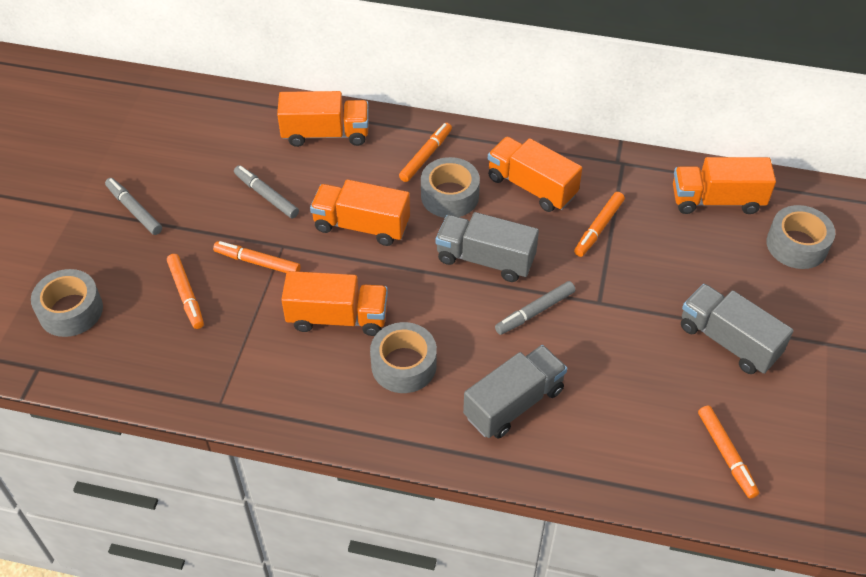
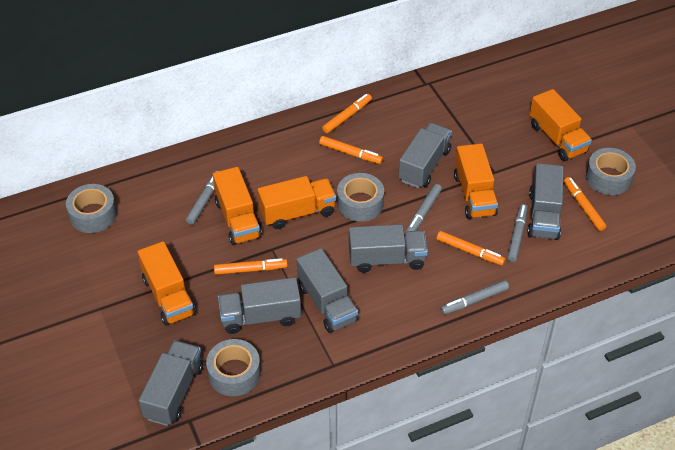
grey marker: 3 -> 4
grey truck: 3 -> 6

